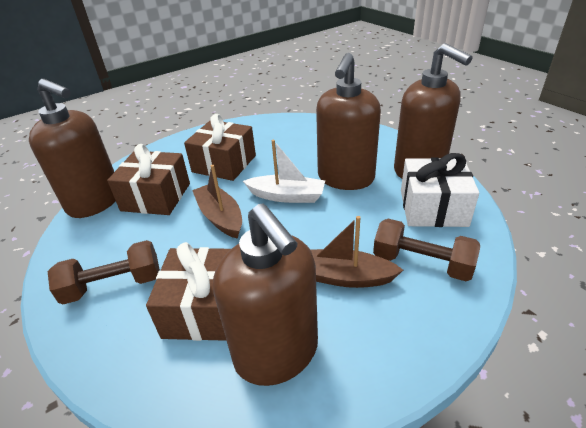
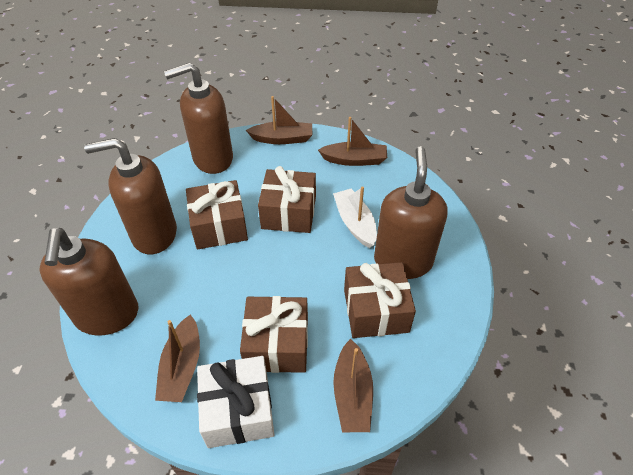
brown boat: 2 -> 4
brown dumbbell: 2 -> 0
brown gift: 3 -> 4

